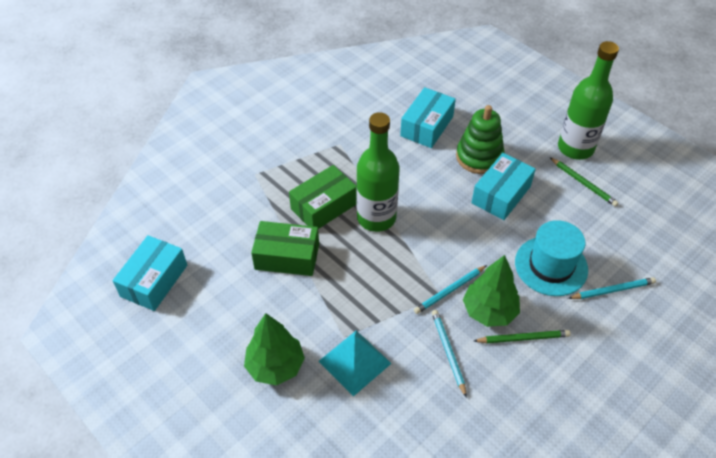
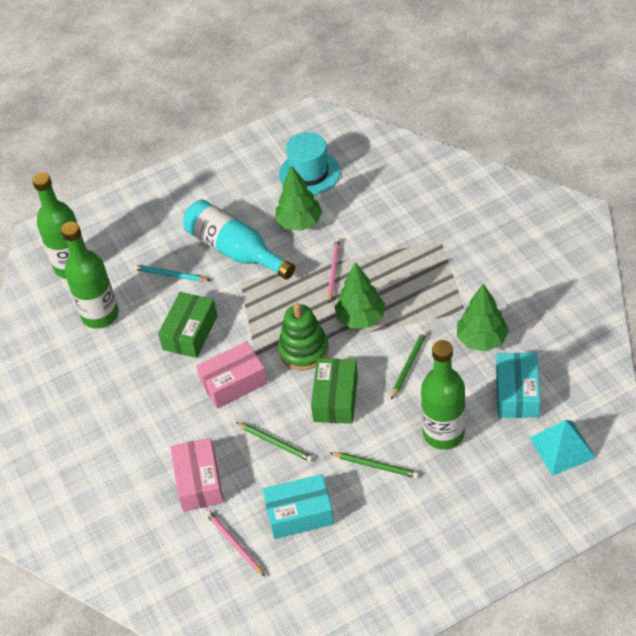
green bottle: 2 -> 3
green pencil: 2 -> 3
green tree: 2 -> 3
pink box: 0 -> 2
pink pencil: 0 -> 2
turquoise bottle: 0 -> 1
turquoise box: 3 -> 2
turquoise pencil: 3 -> 1

